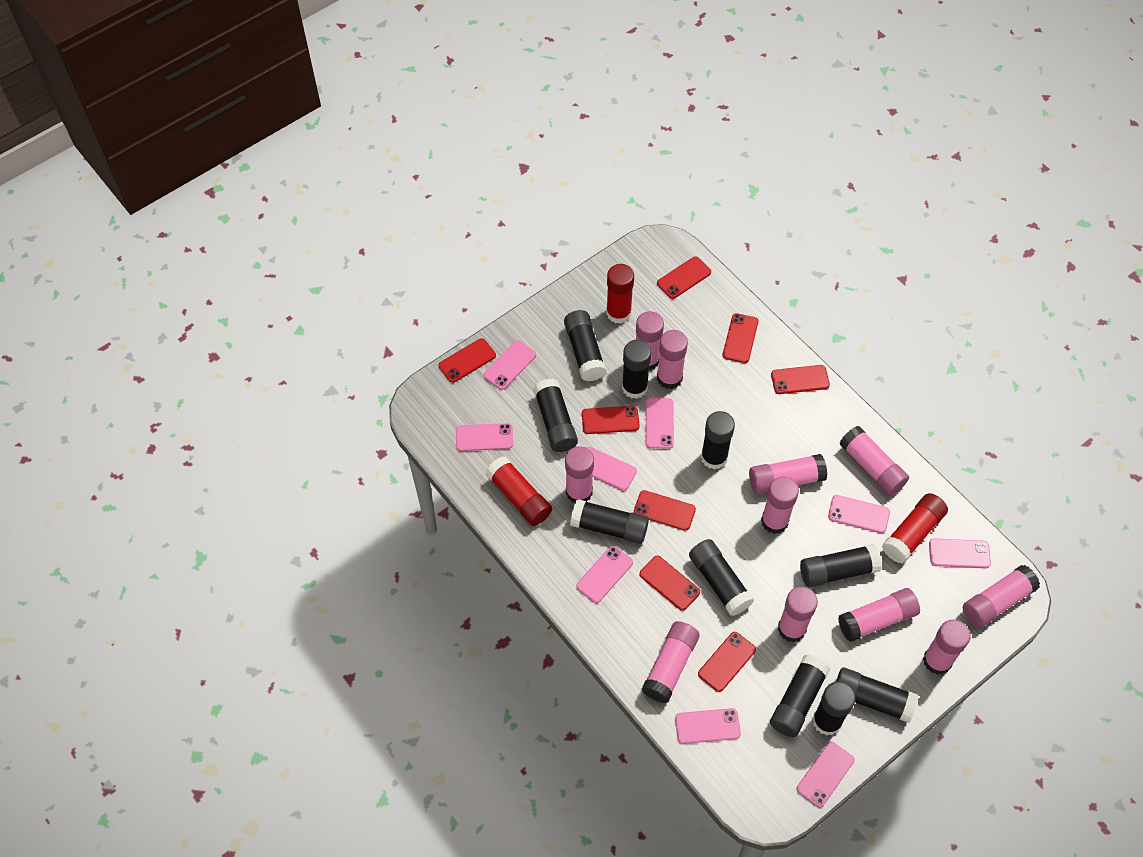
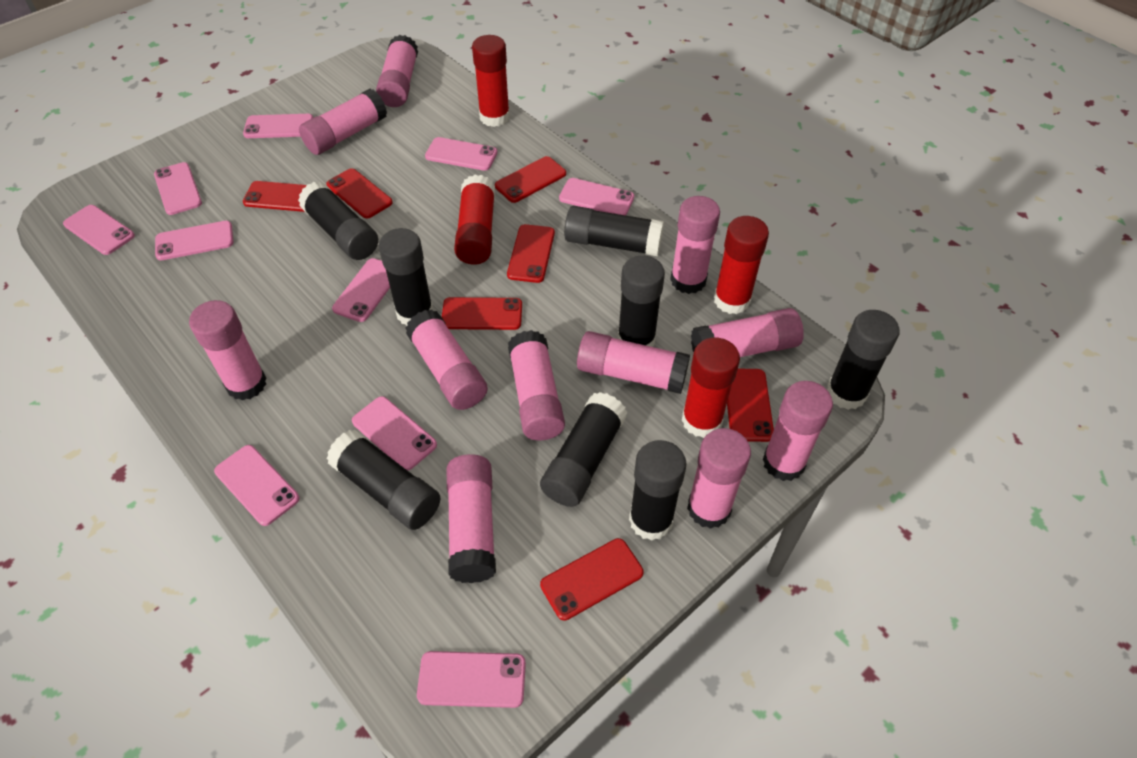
black glue stick: 10 -> 8
pink phone: 9 -> 10
red glue stick: 3 -> 4
red phone: 8 -> 7

